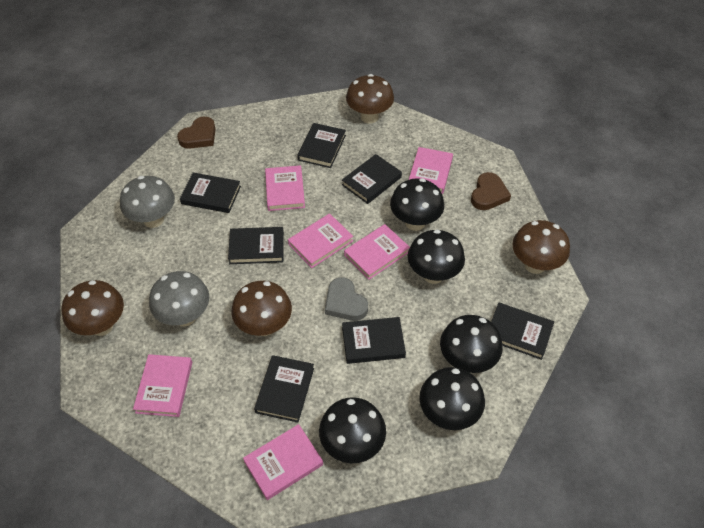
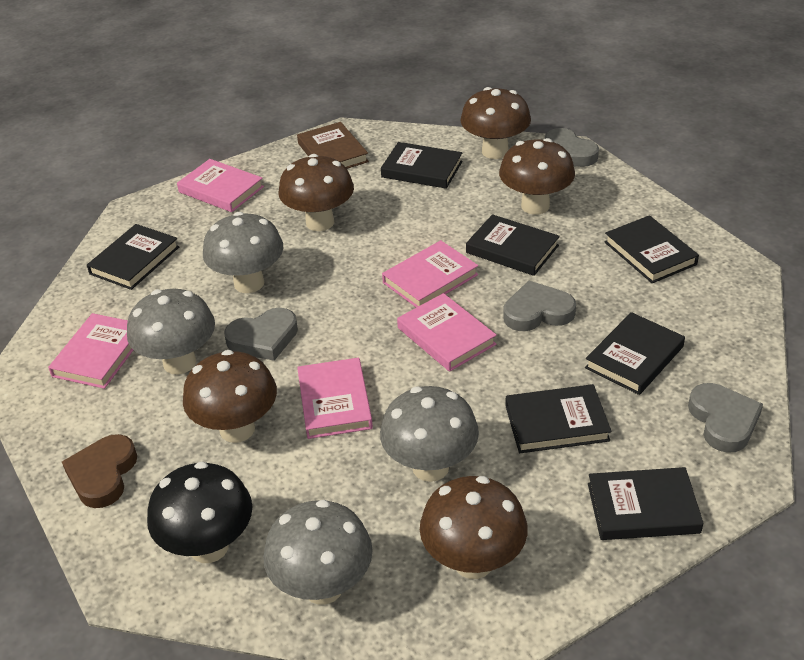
black mushroom: 5 -> 1
brown book: 0 -> 1
brown heart: 2 -> 1
brown mushroom: 4 -> 5
grey heart: 1 -> 4
grey mushroom: 2 -> 4
pink book: 6 -> 5

